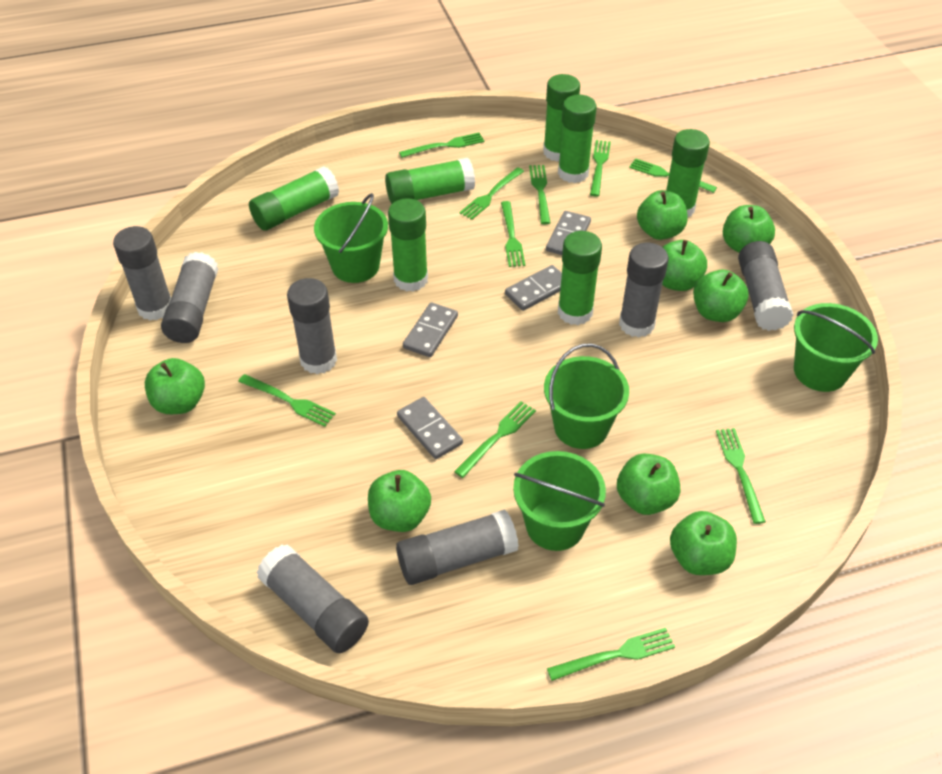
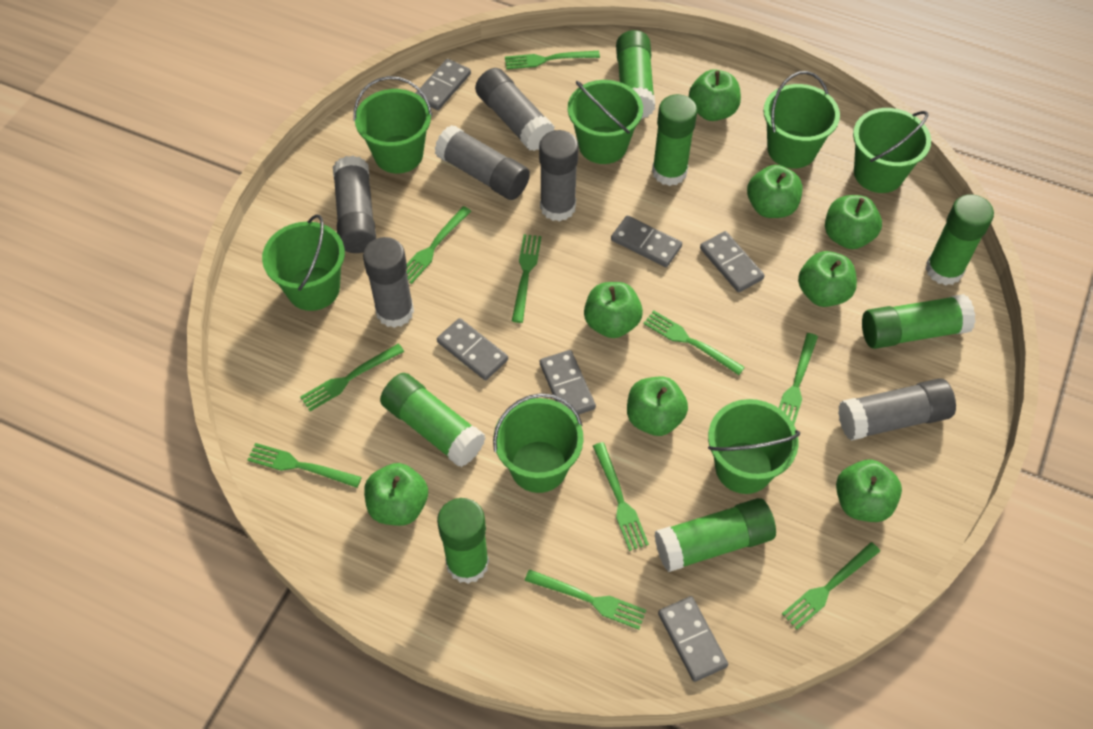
green bucket: 4 -> 7
grey domino: 4 -> 6
grey glue stick: 7 -> 6

